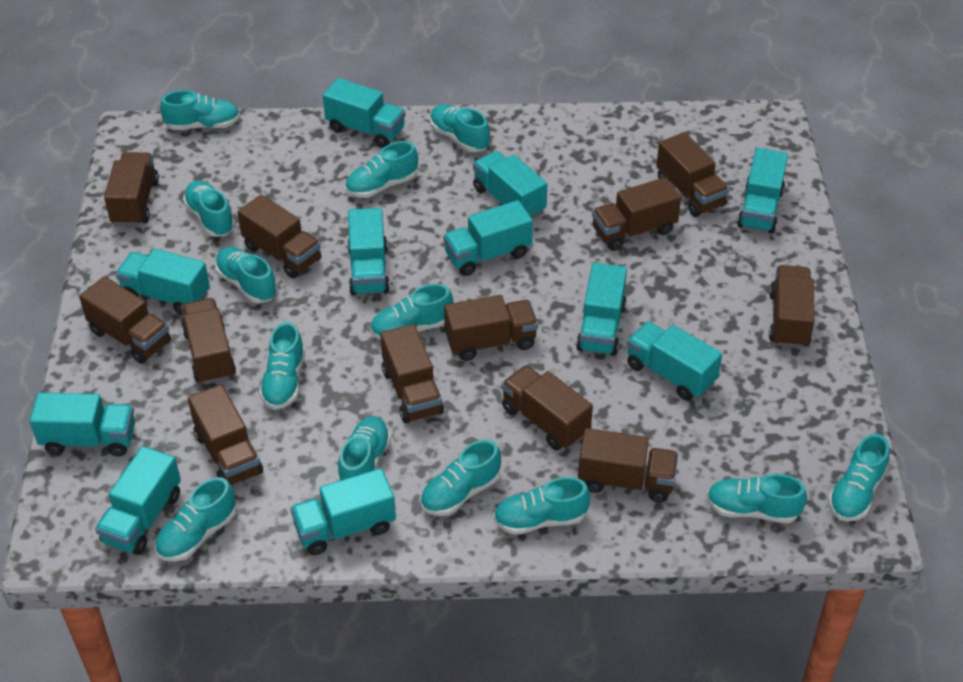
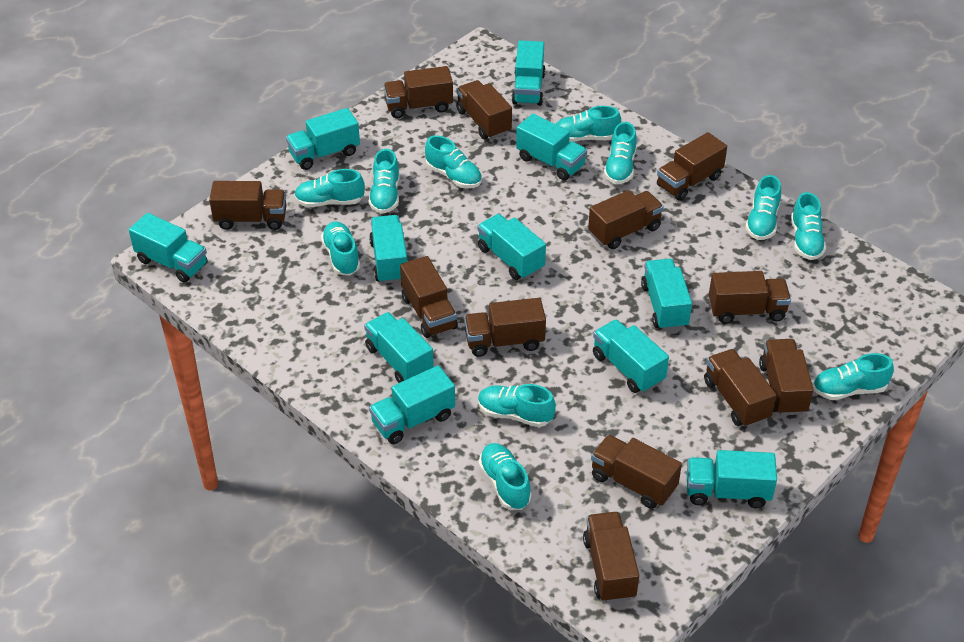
turquoise shoe: 13 -> 11

